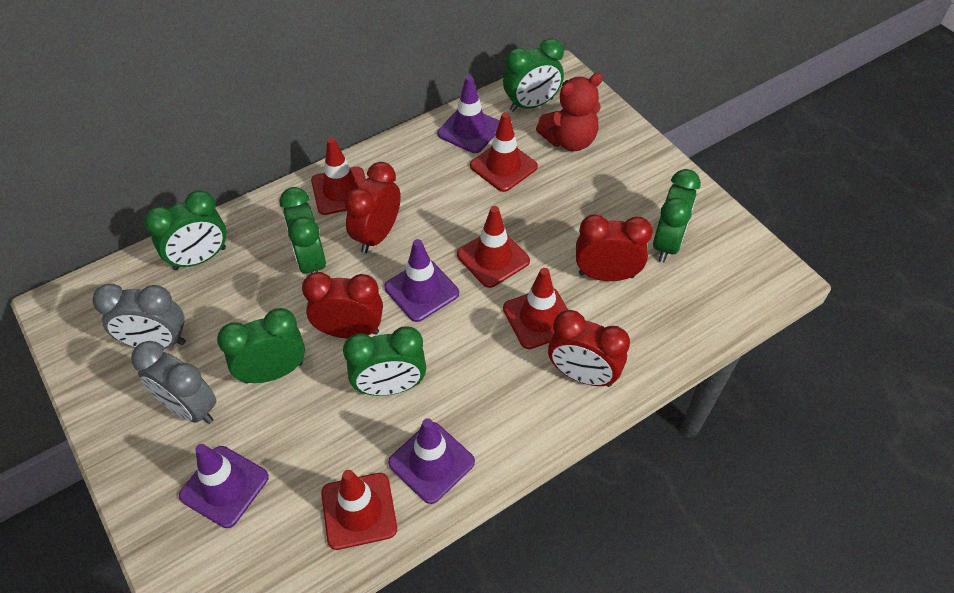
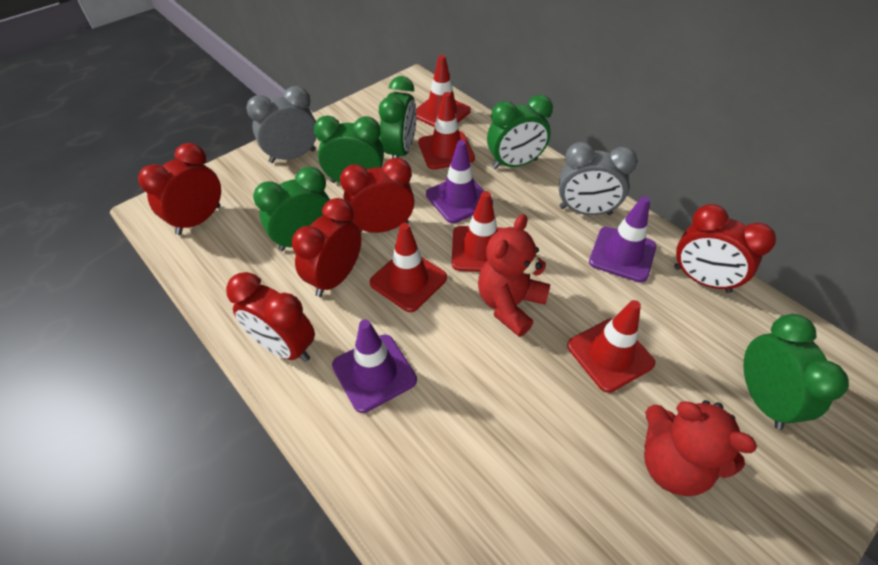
green clock: 6 -> 5
purple traffic cone: 4 -> 3
red clock: 4 -> 5
red teddy bear: 1 -> 2

